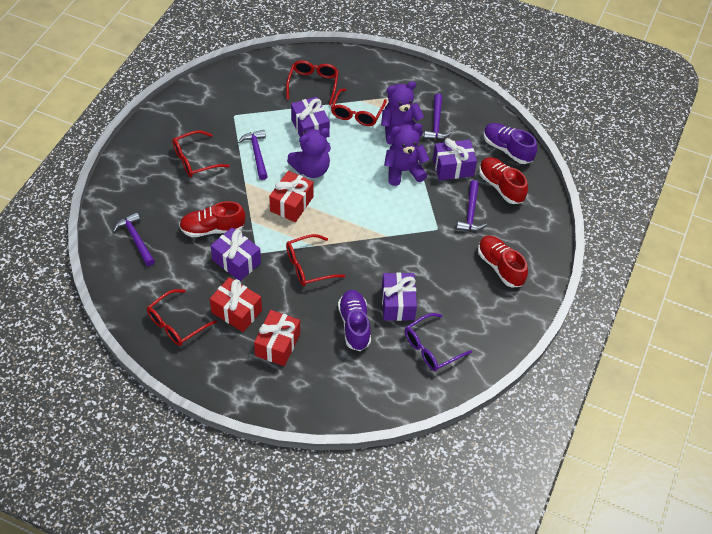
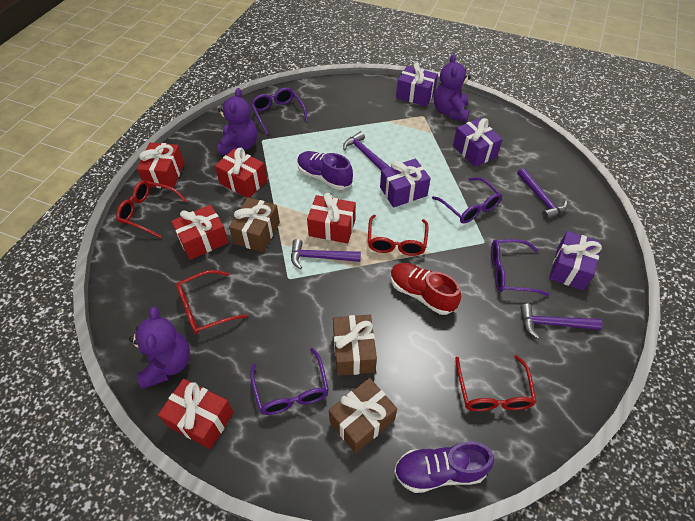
brown gift: 0 -> 3
purple glasses: 1 -> 4
red gift: 3 -> 5
red glasses: 5 -> 4
red shoe: 3 -> 1

